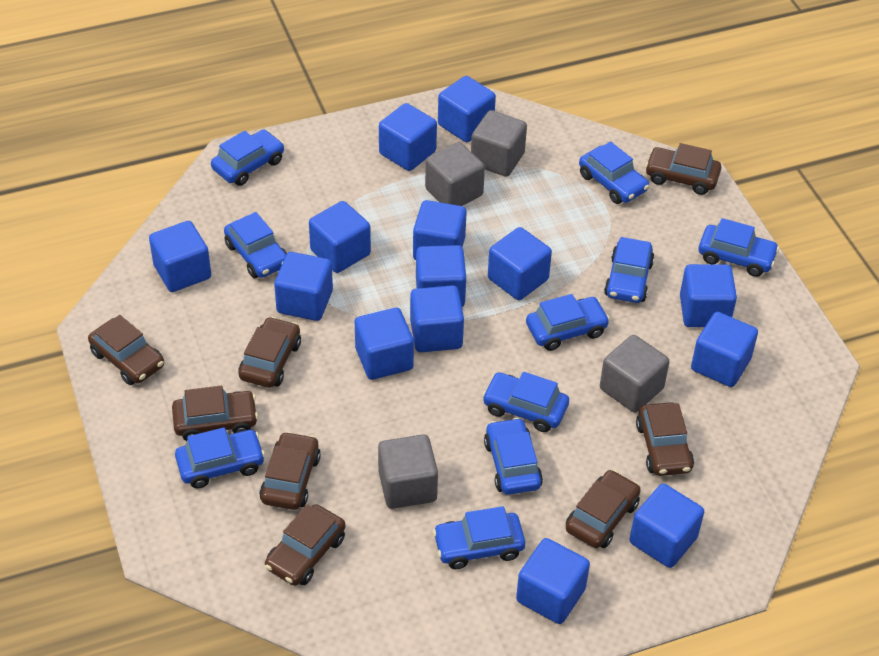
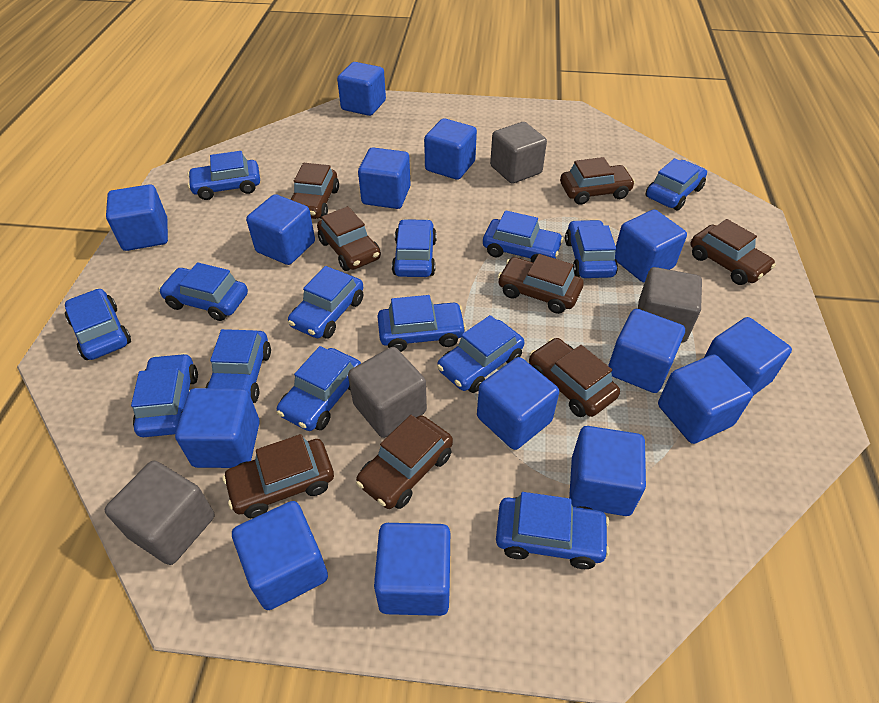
blue car: 10 -> 14

